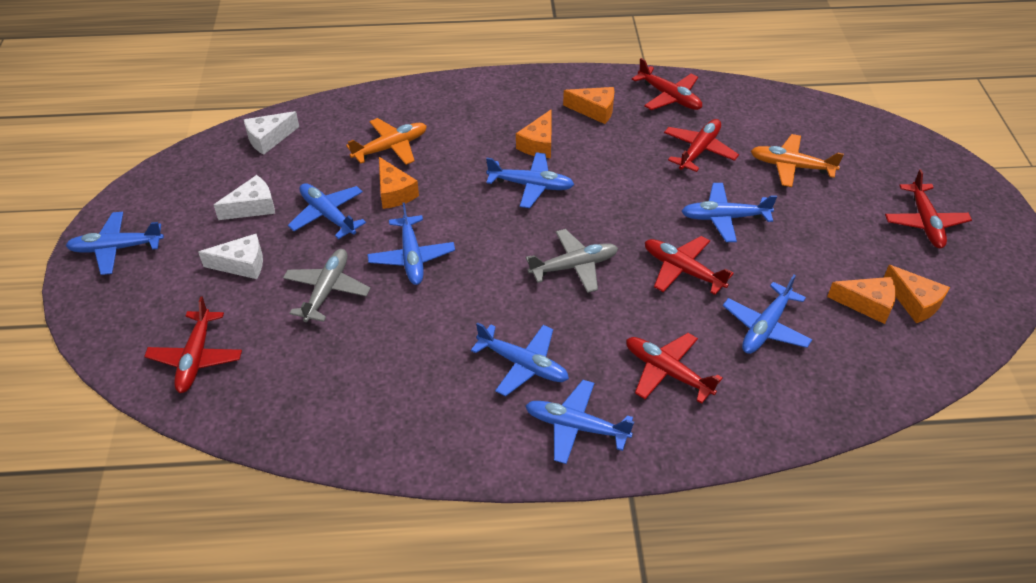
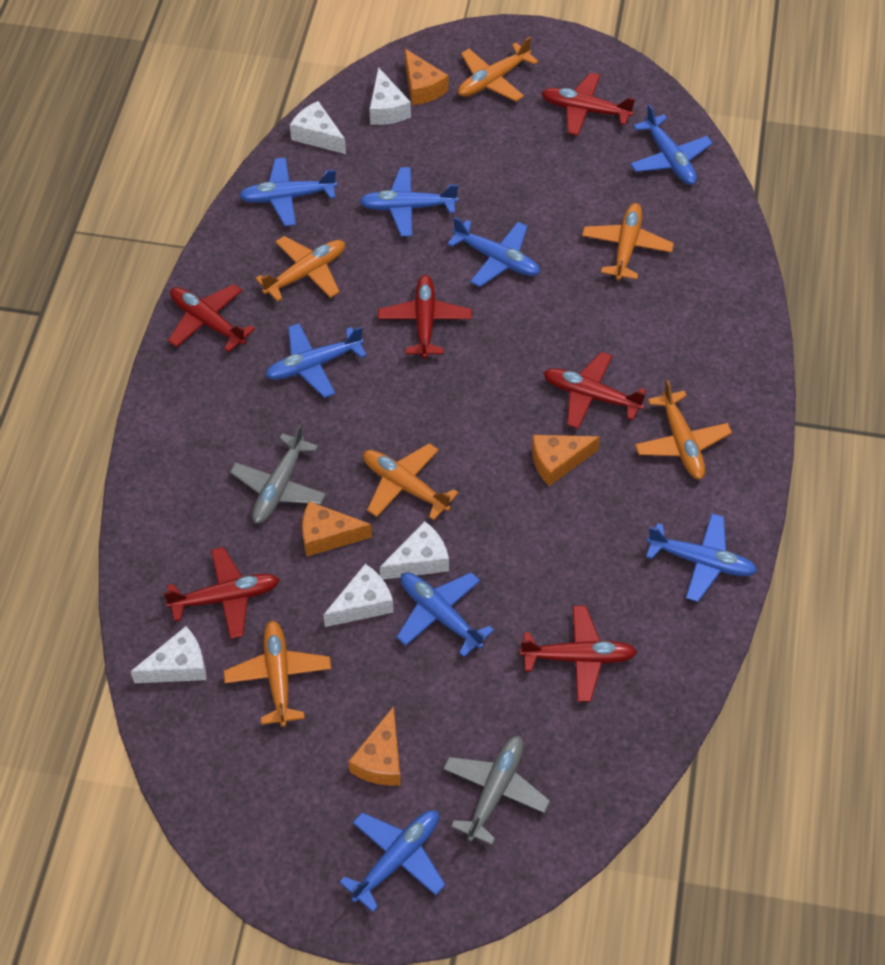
orange cheese: 5 -> 4
orange plane: 2 -> 6
white cheese: 3 -> 5

